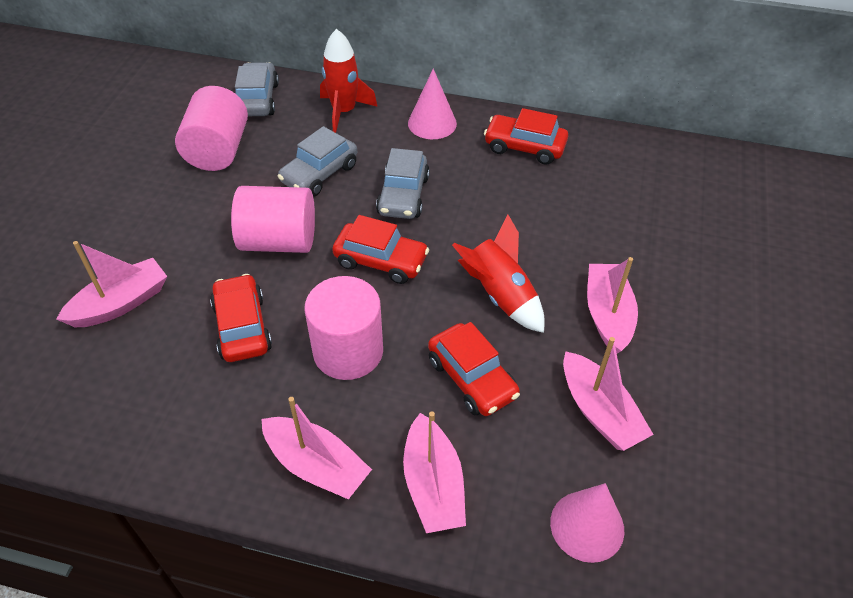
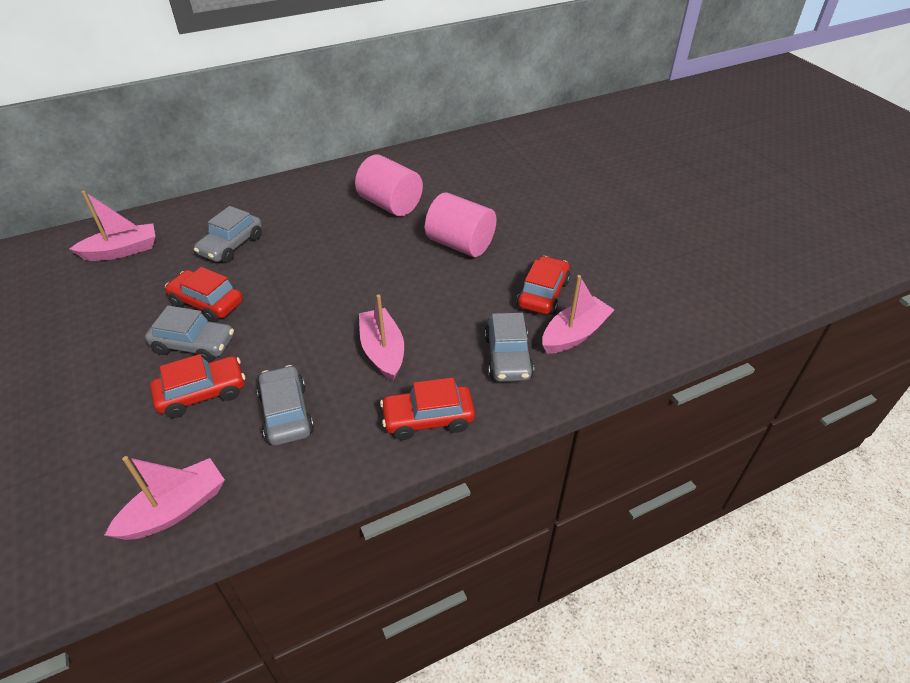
grey car: 3 -> 4
pink boat: 5 -> 4
pink cone: 2 -> 0
pink cylinder: 3 -> 2
red rocket: 2 -> 0

